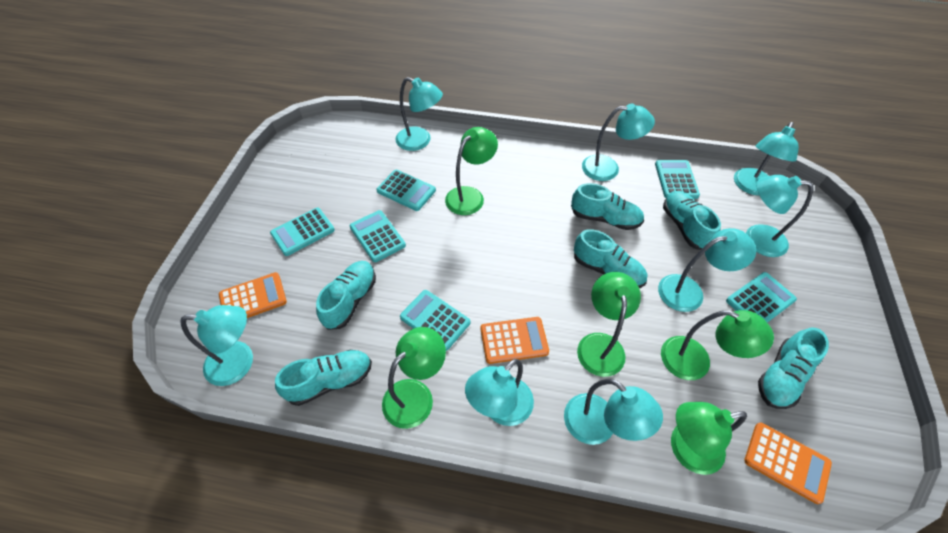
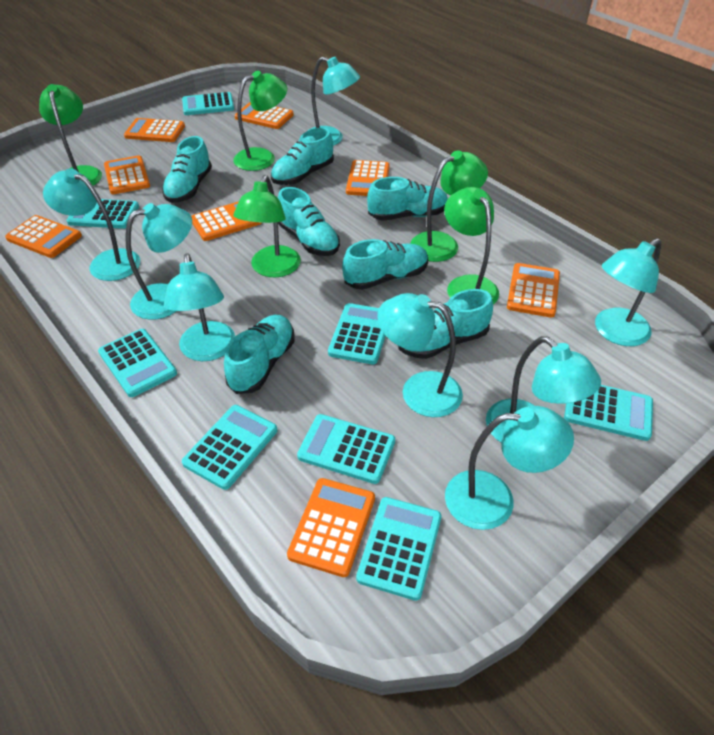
orange calculator: 3 -> 8
turquoise calculator: 6 -> 8
turquoise shoe: 6 -> 7

